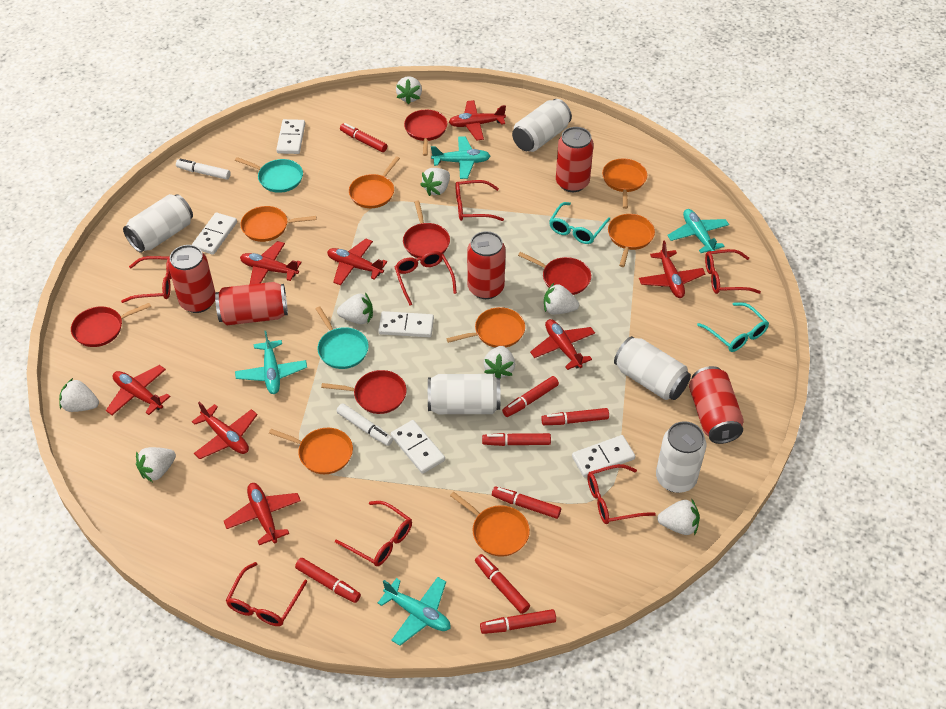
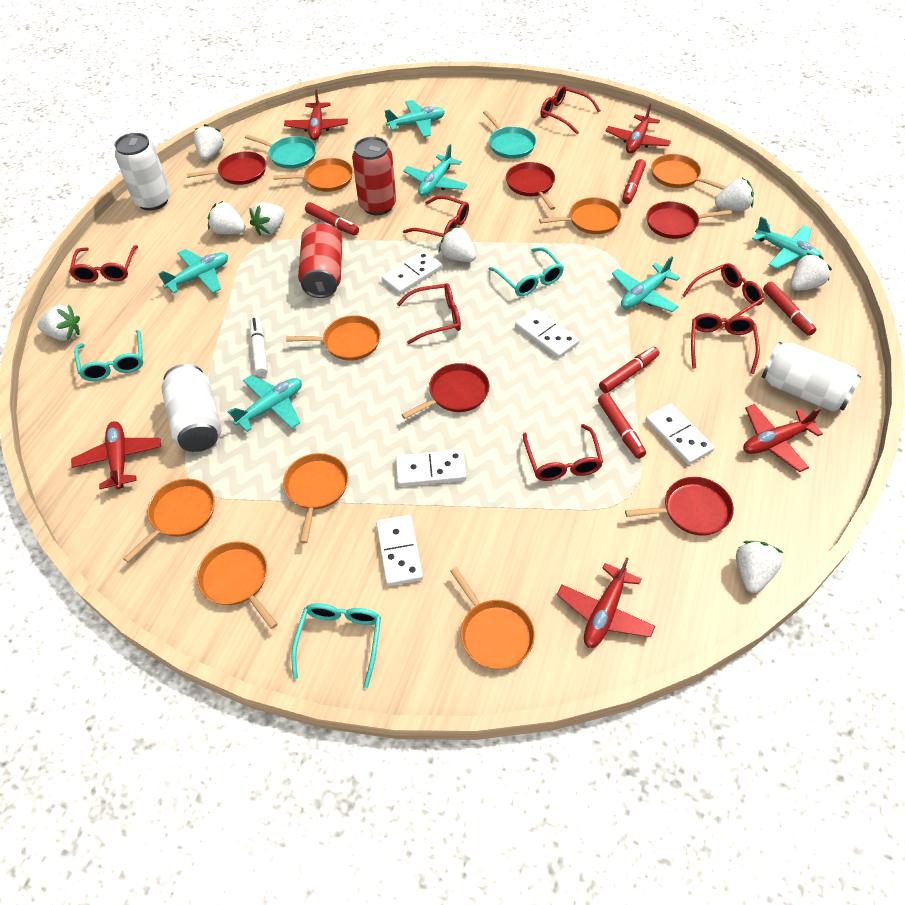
orange pan: 7 -> 8
red can: 5 -> 2
red marker: 8 -> 5
red plane: 8 -> 5
turquoise glasses: 2 -> 3
turquoise plane: 4 -> 6
white can: 5 -> 3
white marker: 2 -> 1

